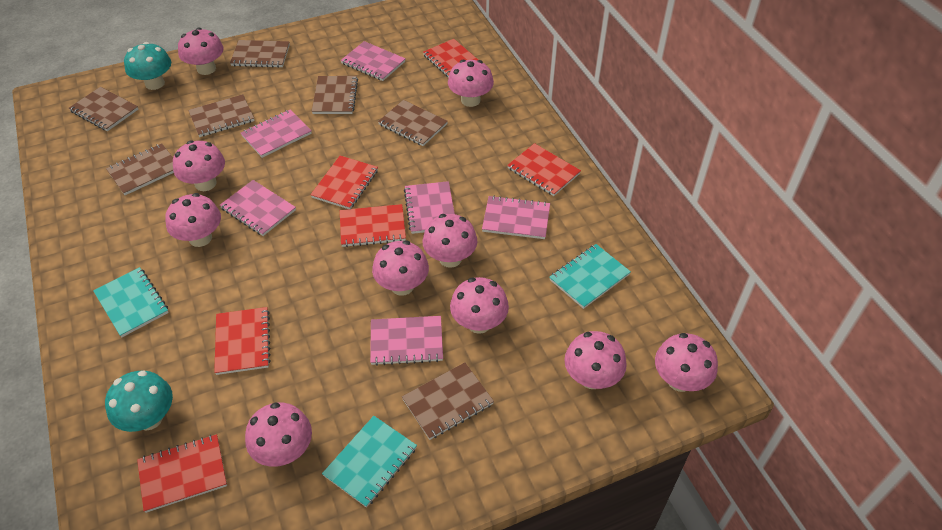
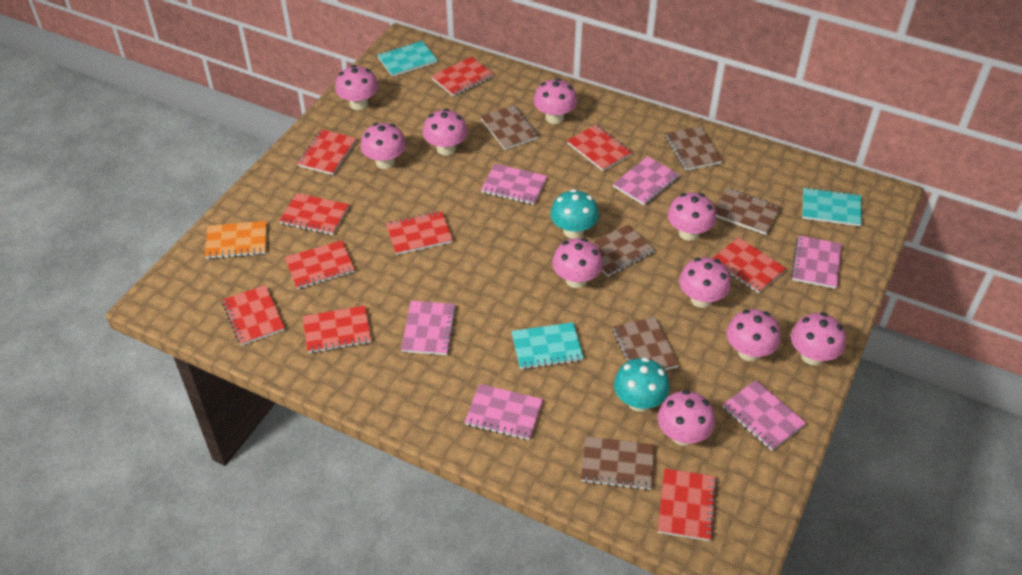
brown notebook: 7 -> 6
orange notebook: 0 -> 1
red notebook: 6 -> 10

